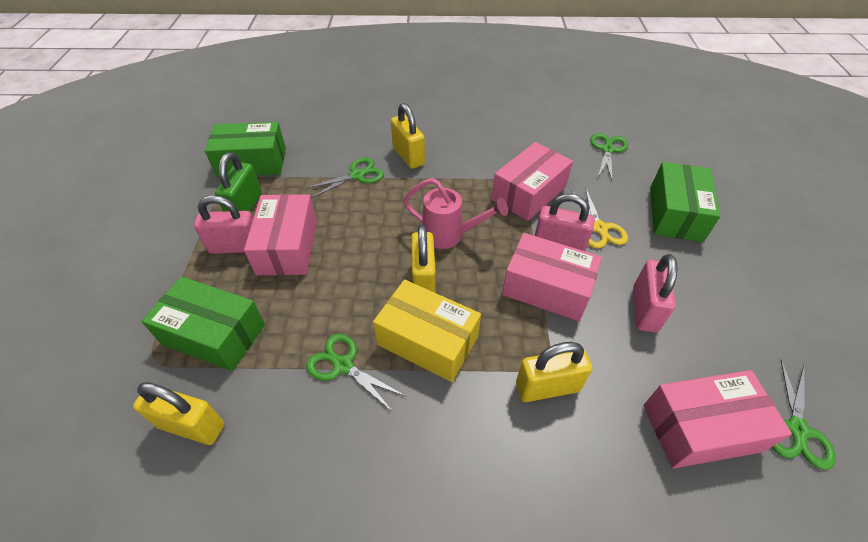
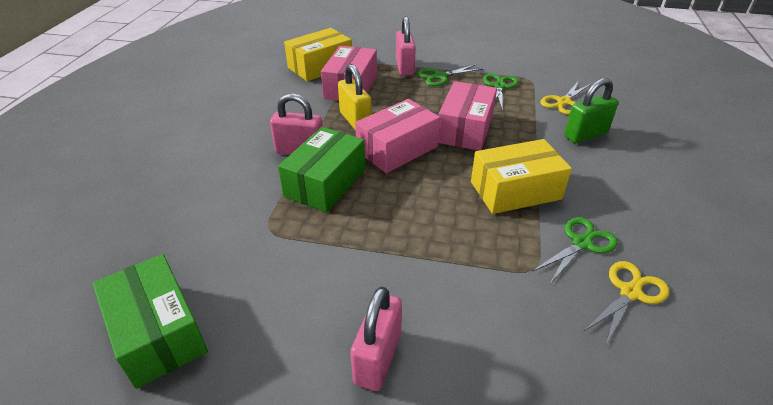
green box: 3 -> 2
green scissors: 4 -> 3
pink box: 4 -> 3
pink watering can: 1 -> 0
yellow box: 1 -> 2
yellow padlock: 4 -> 1
yellow scissors: 1 -> 2

